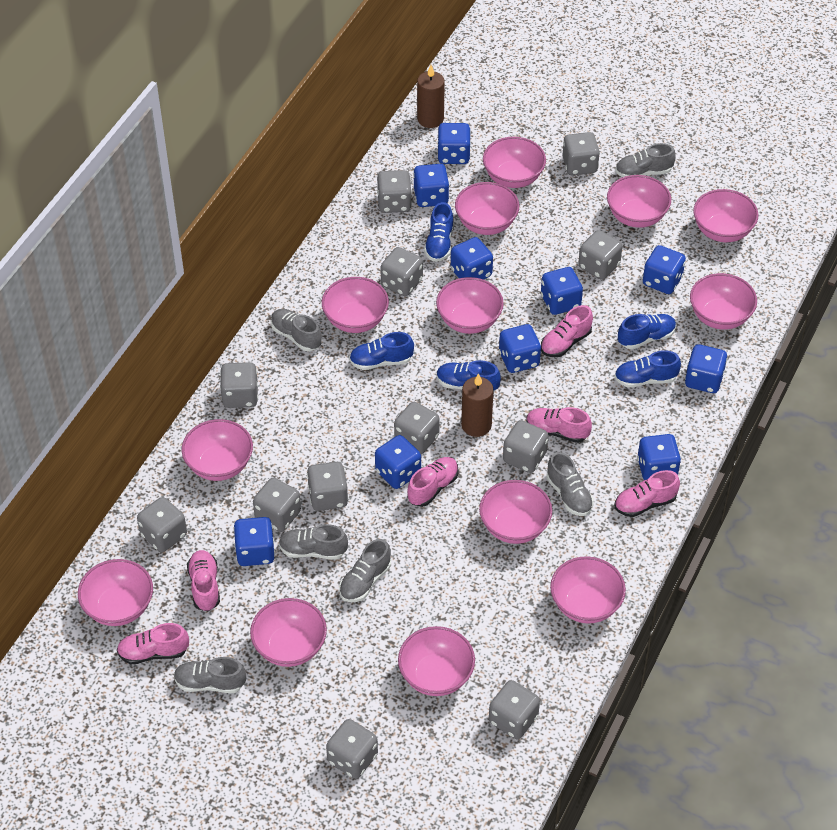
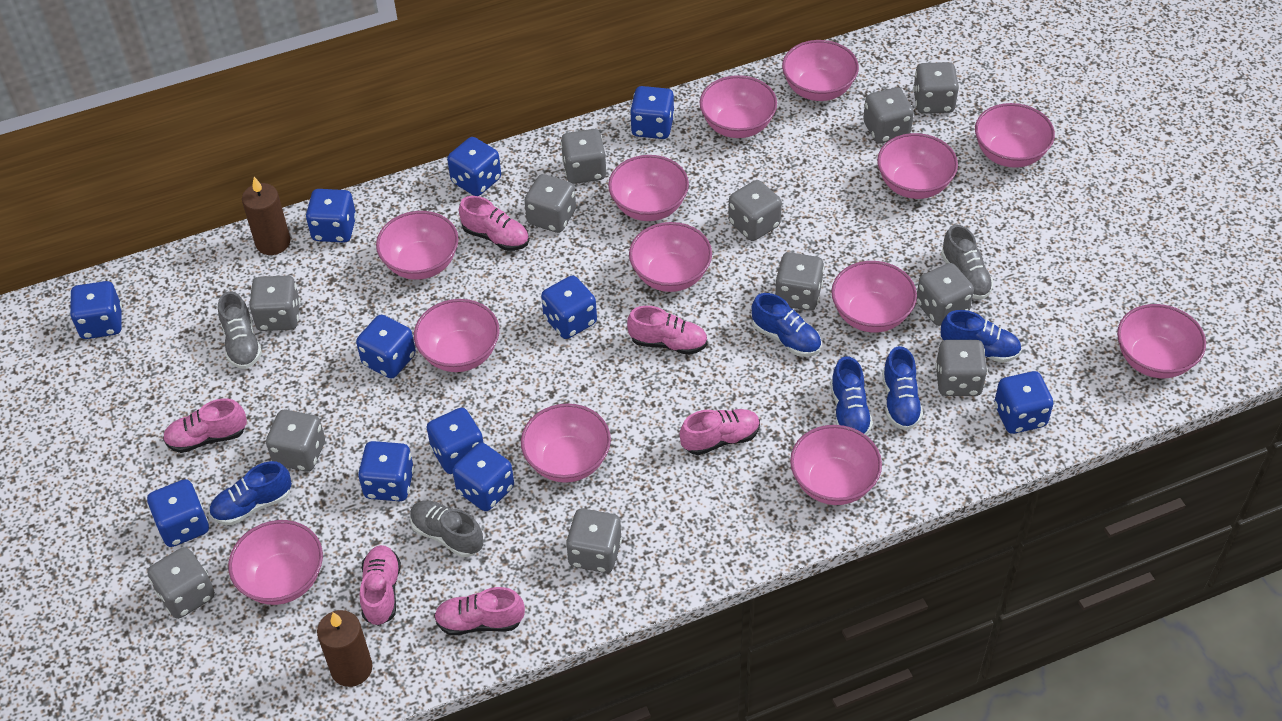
blue dice: 10 -> 11
grey shoe: 6 -> 3

